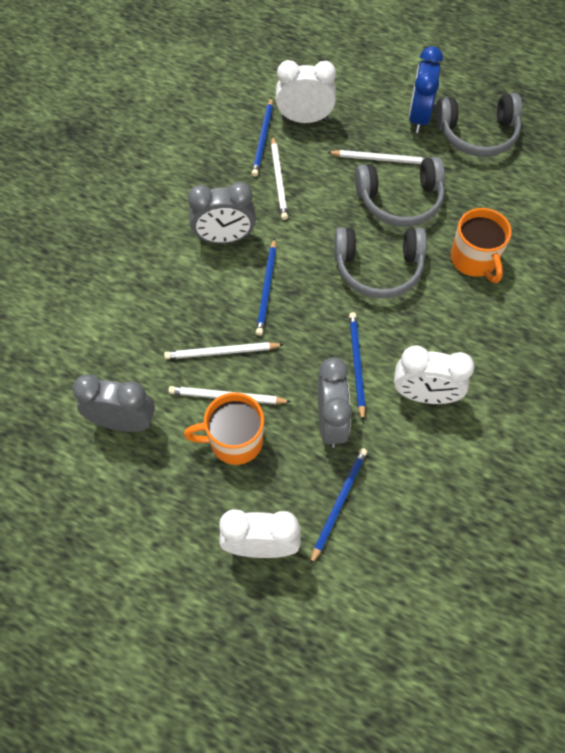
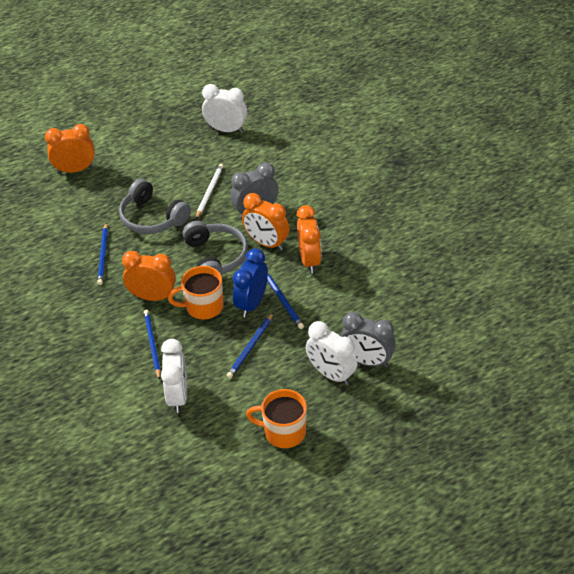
grey clock: 3 -> 2
grey headphones: 3 -> 2
orange clock: 0 -> 4
white pencil: 4 -> 1

